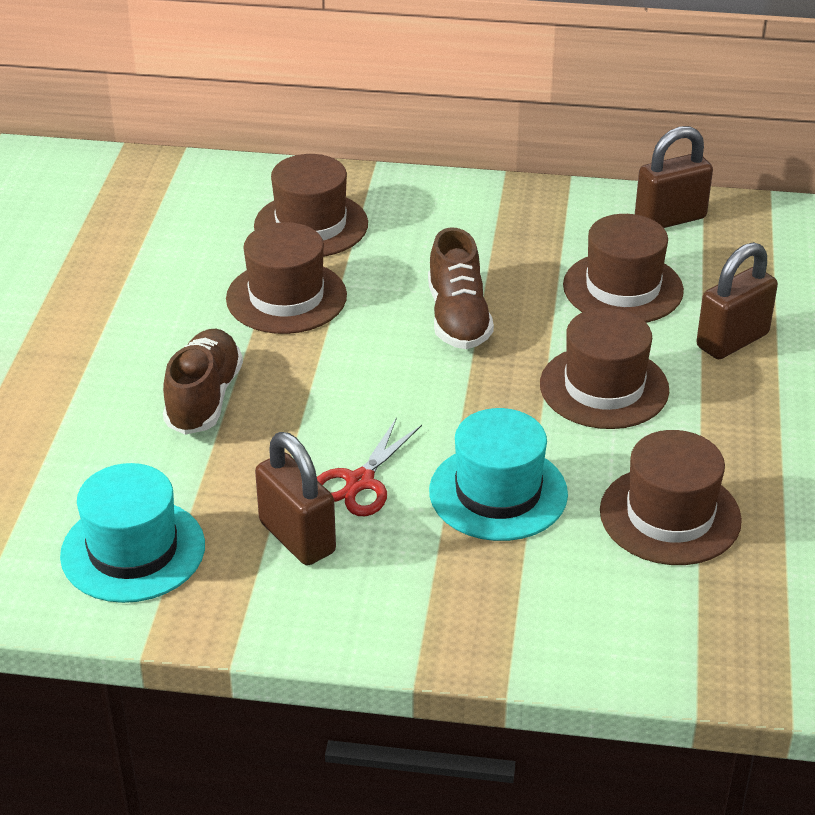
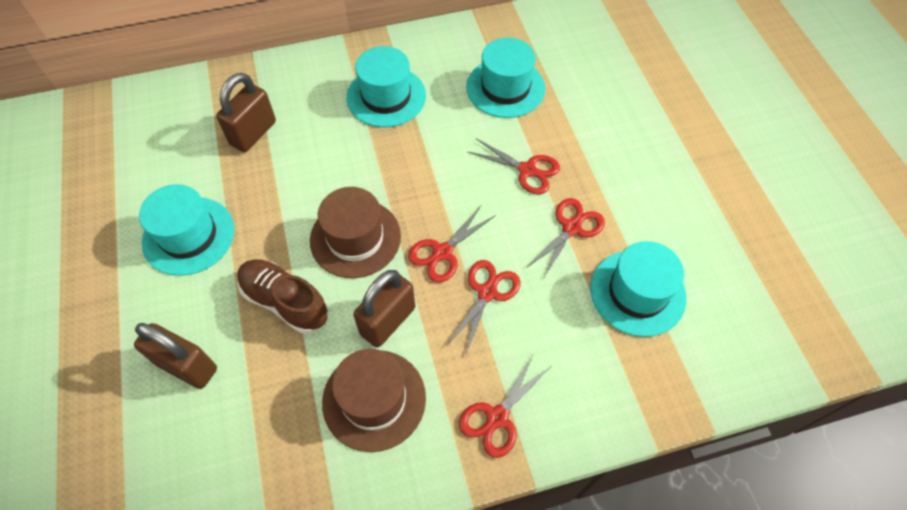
brown hat: 5 -> 2
brown shoe: 2 -> 1
red scissors: 1 -> 5
turquoise hat: 2 -> 4

